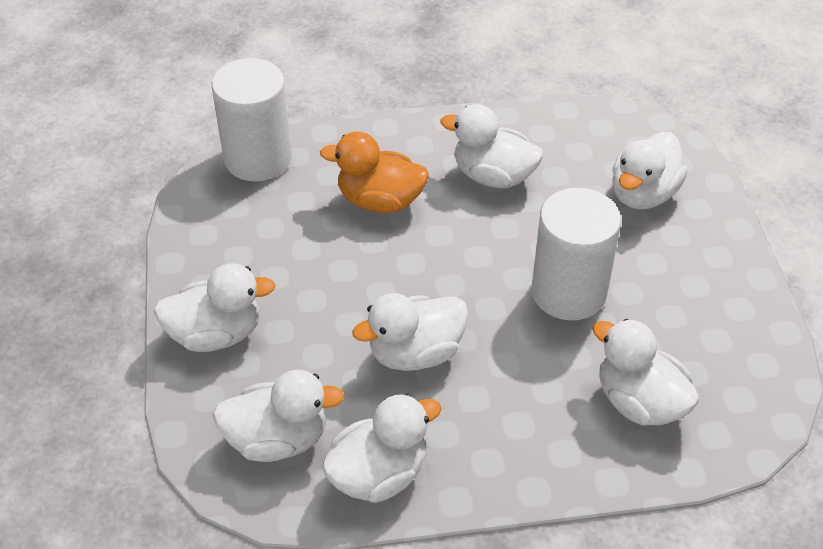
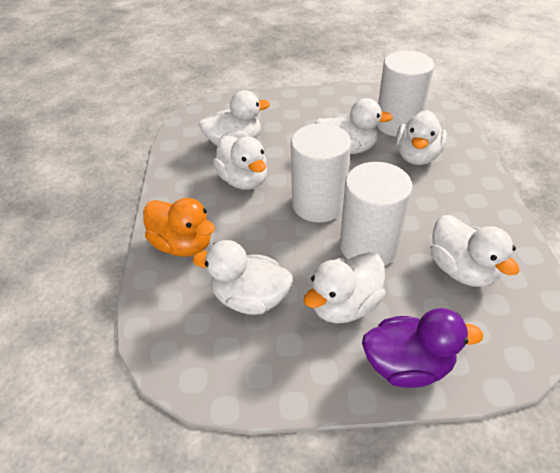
purple duck: 0 -> 1
white cylinder: 2 -> 3

